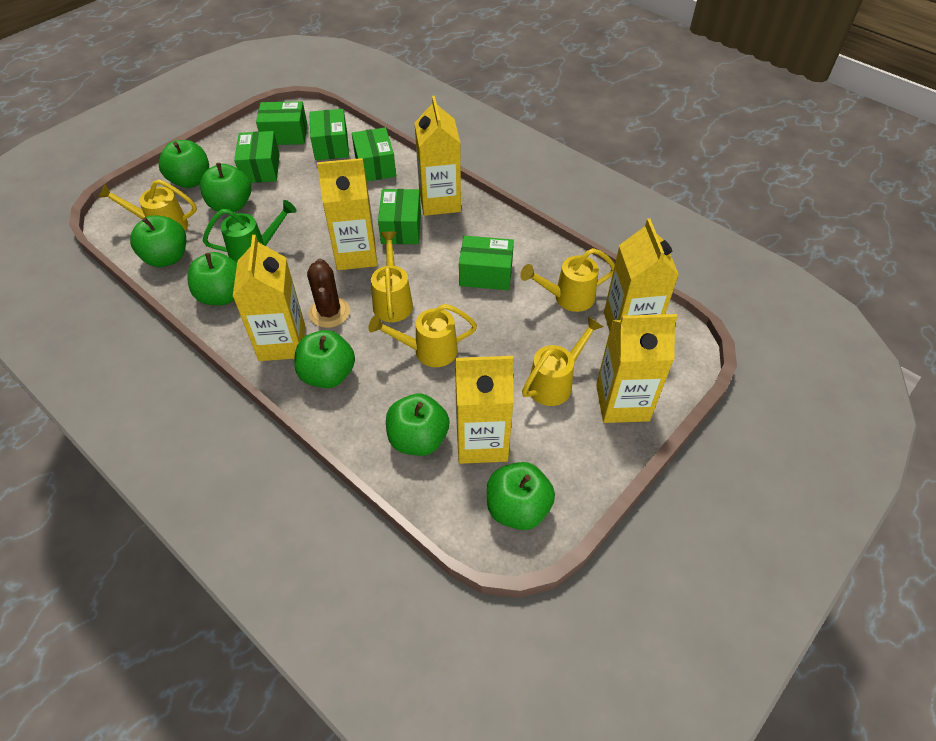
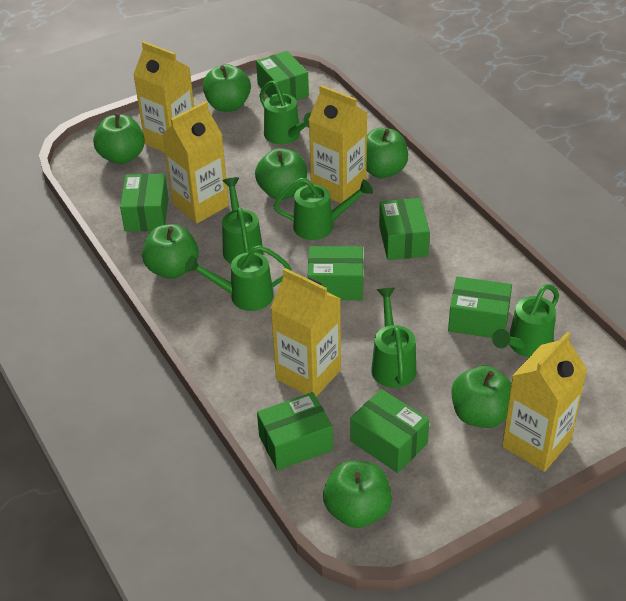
brown cactus: 1 -> 0
green box: 6 -> 7
green watering can: 1 -> 6
yellow carton: 6 -> 5
yellow watering can: 5 -> 0

